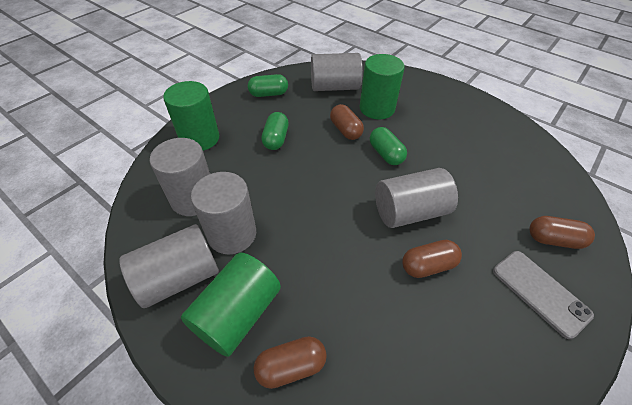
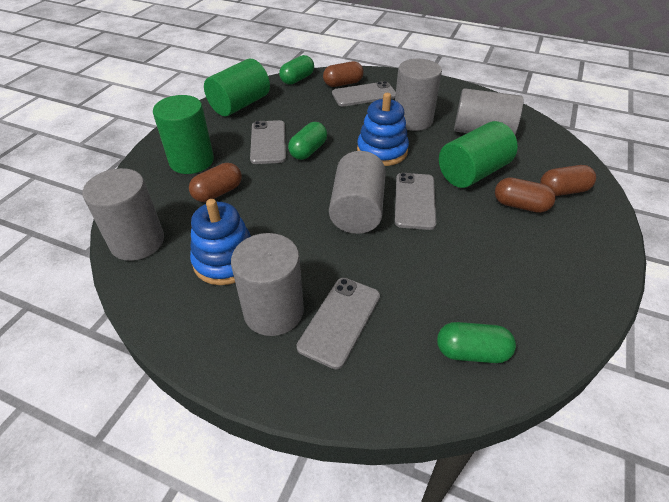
blue stacking toy: 0 -> 2
grey phone: 1 -> 4

